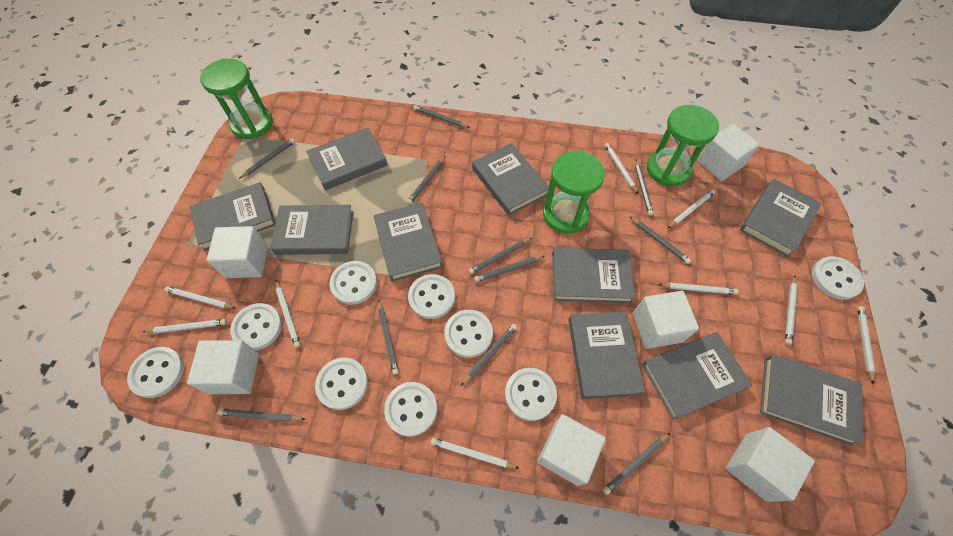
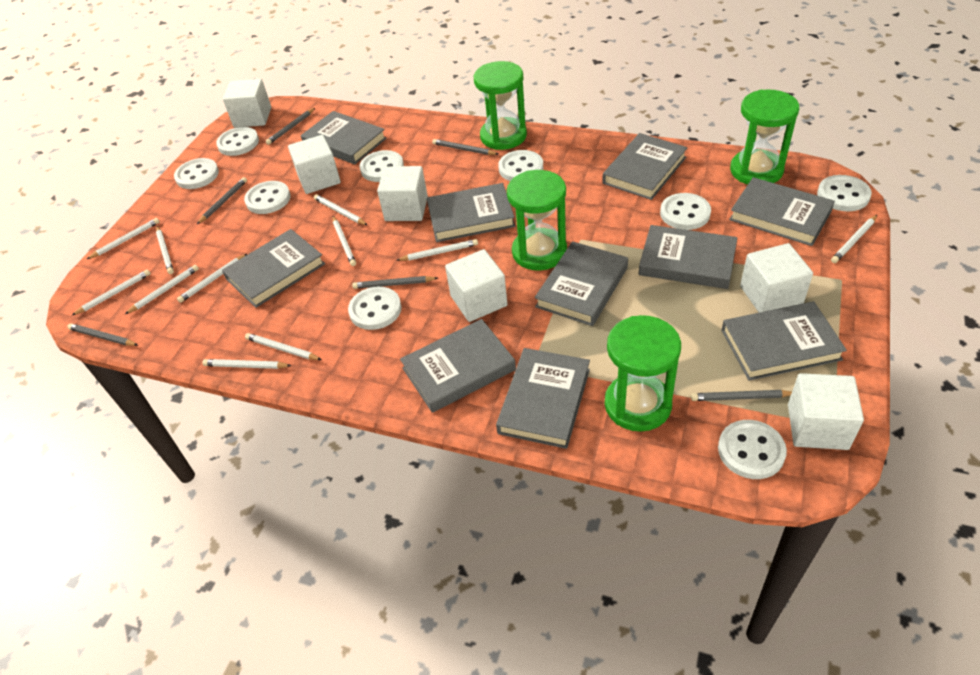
green hourglass: 3 -> 4
grey pencil: 11 -> 6
white pencil: 9 -> 11

